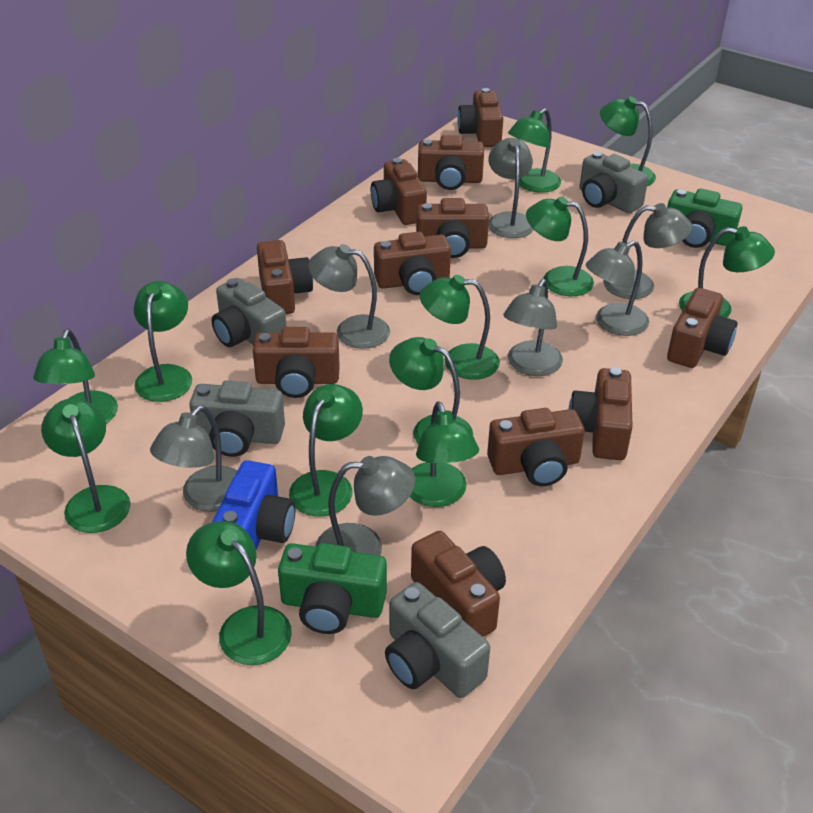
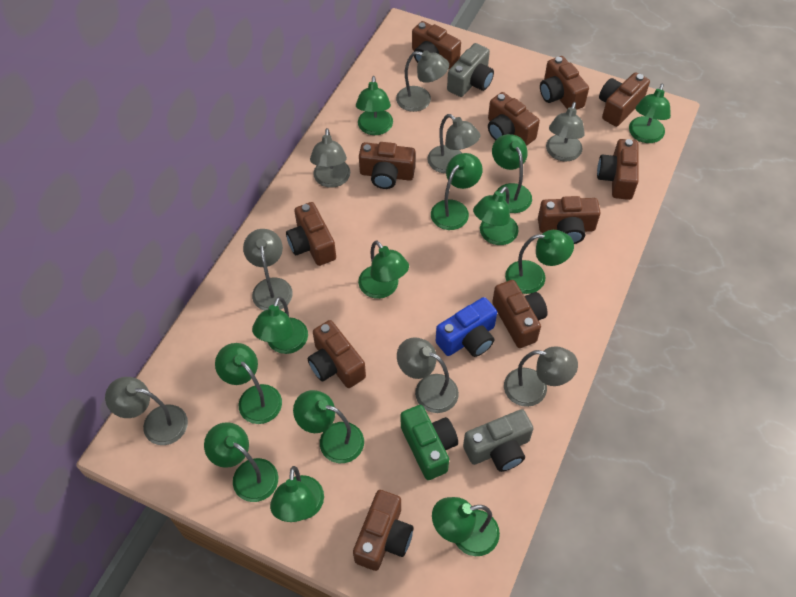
green camera: 2 -> 1
green lamp: 12 -> 13
grey camera: 4 -> 2
grey lamp: 7 -> 8

